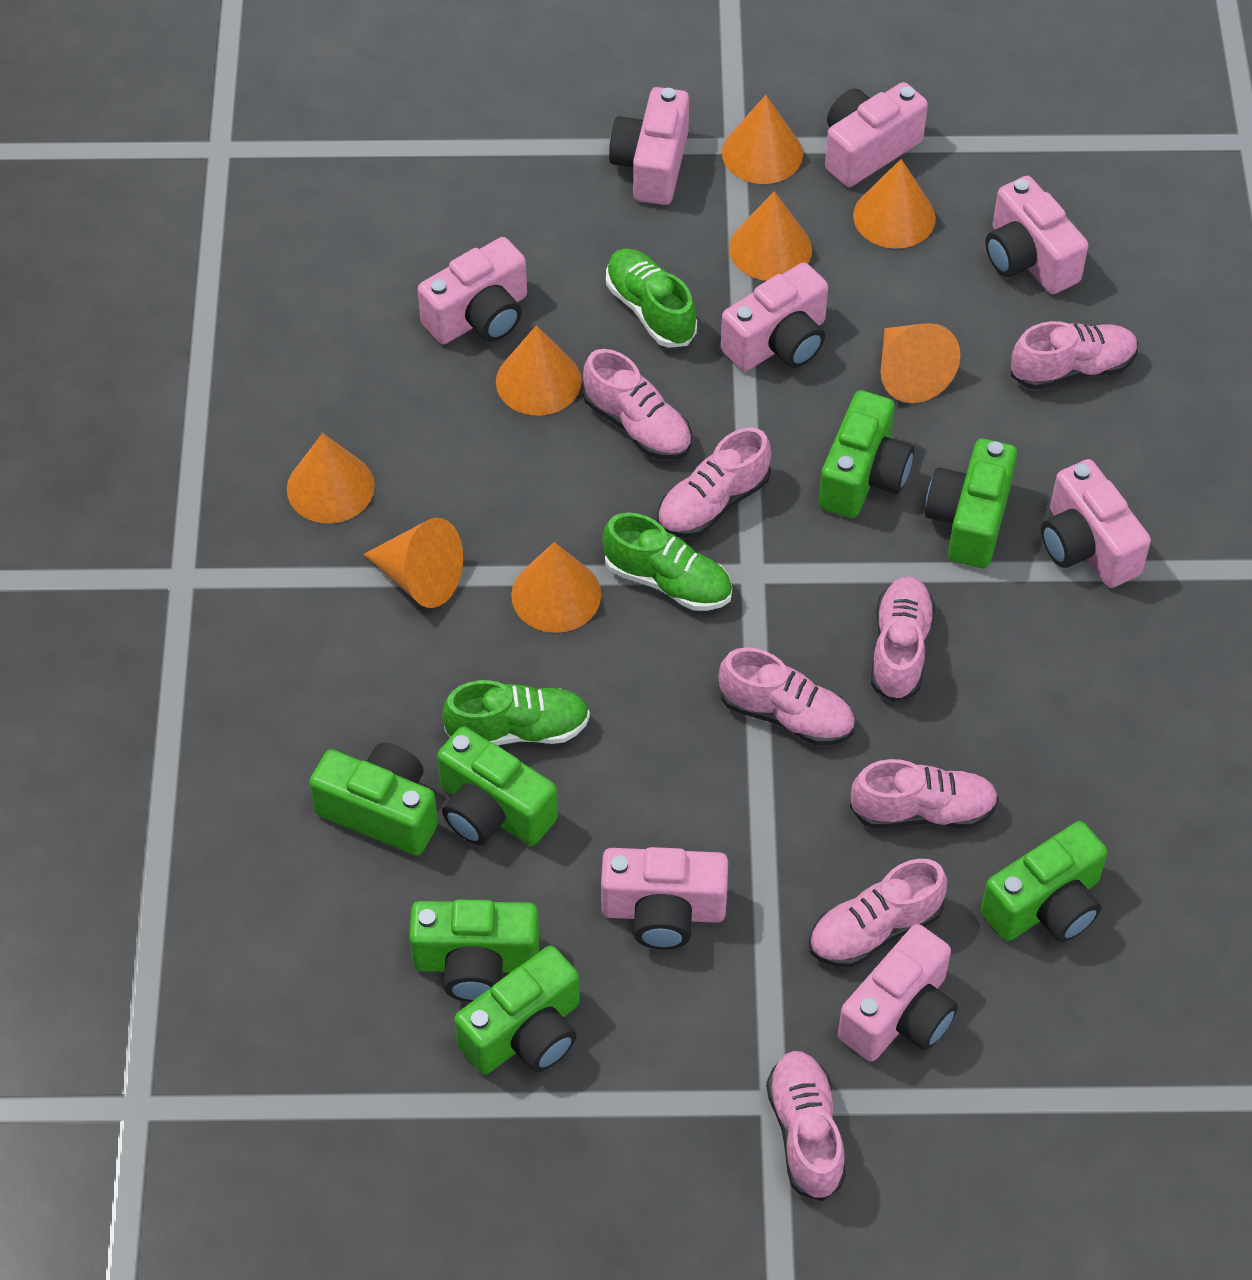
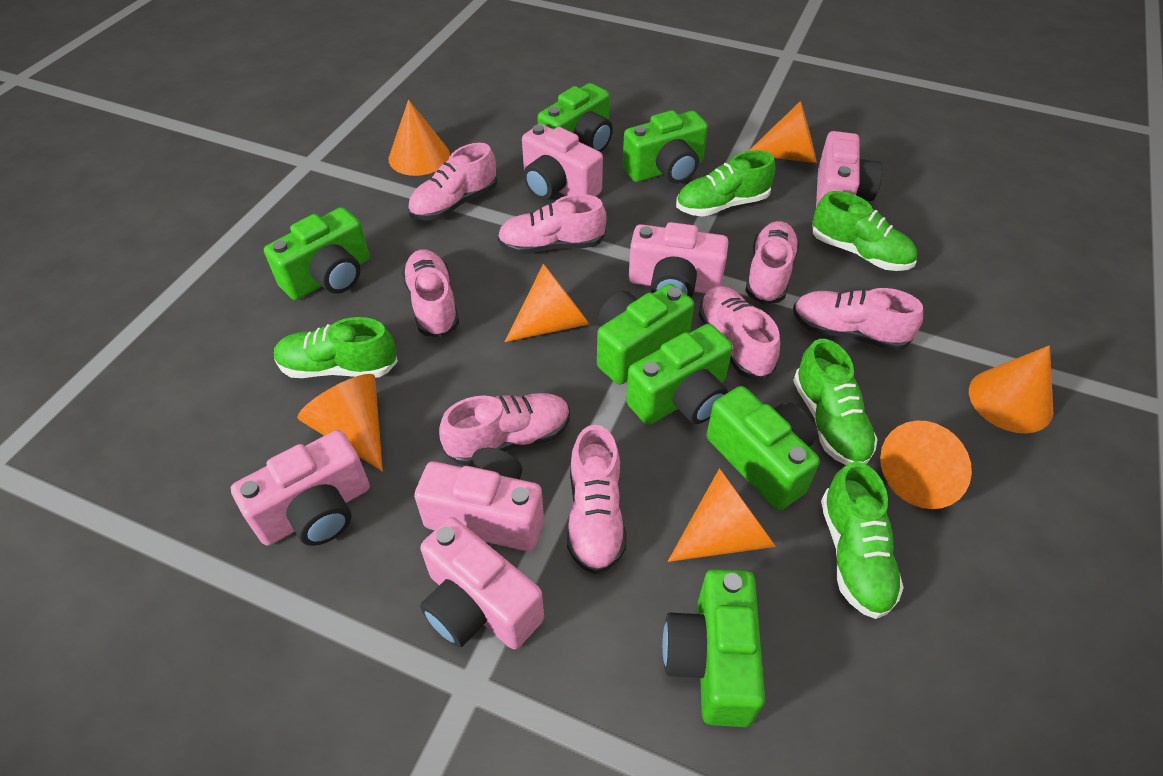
green shoe: 3 -> 5
orange cone: 8 -> 7
pink camera: 8 -> 6

